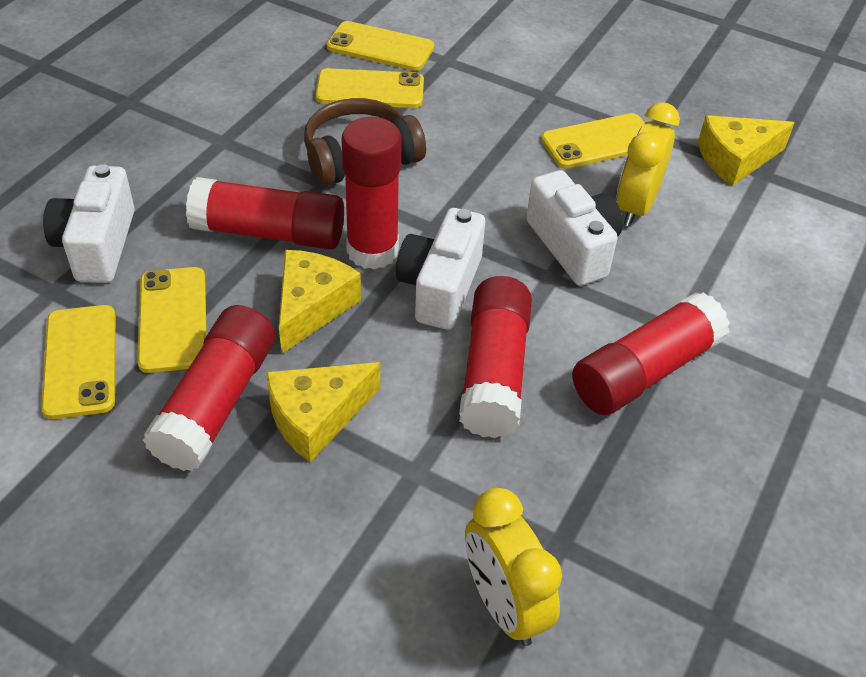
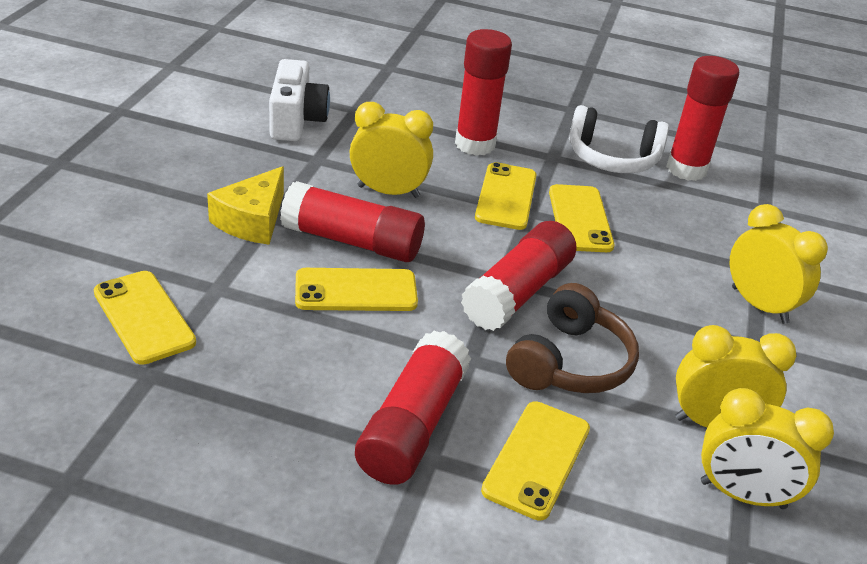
white camera: 3 -> 1
white headphones: 0 -> 1
yellow cheese: 3 -> 1
yellow clock: 2 -> 4

